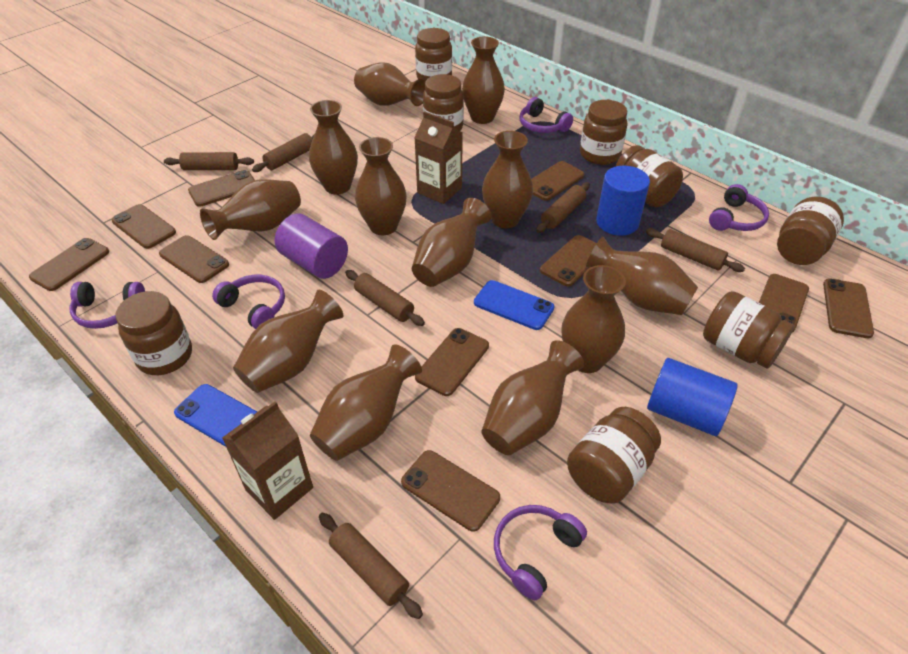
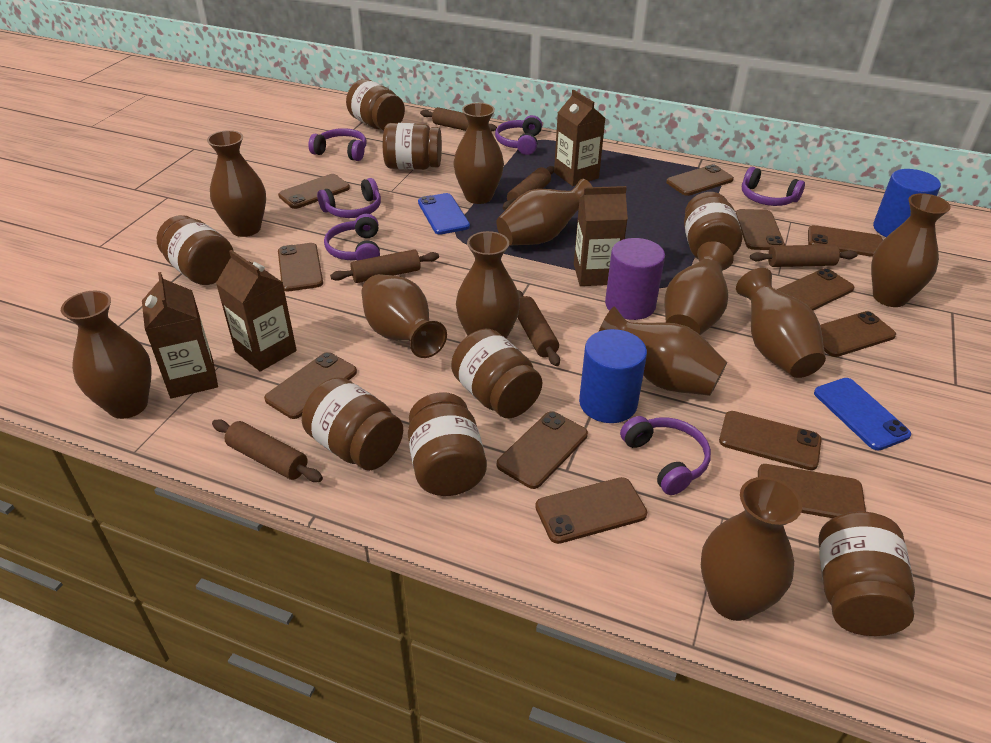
brown carton: 2 -> 4
brown phone: 10 -> 12
brown vase: 12 -> 11
purple headphones: 5 -> 6

